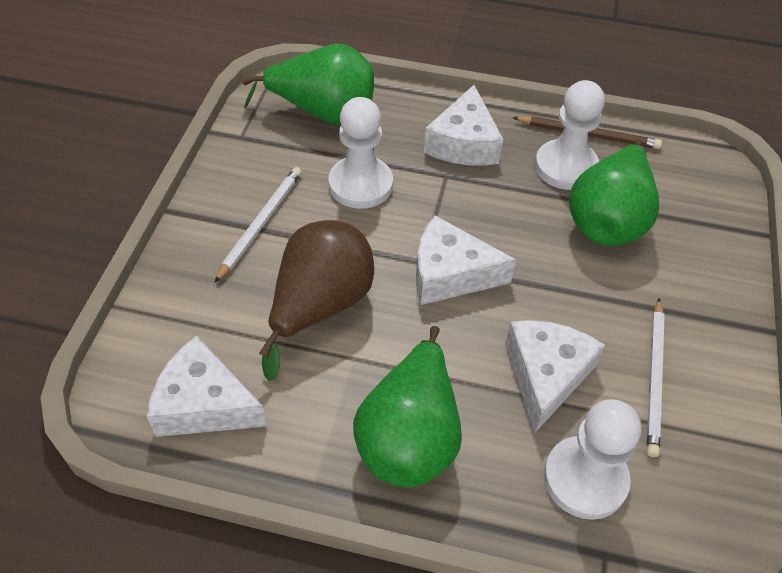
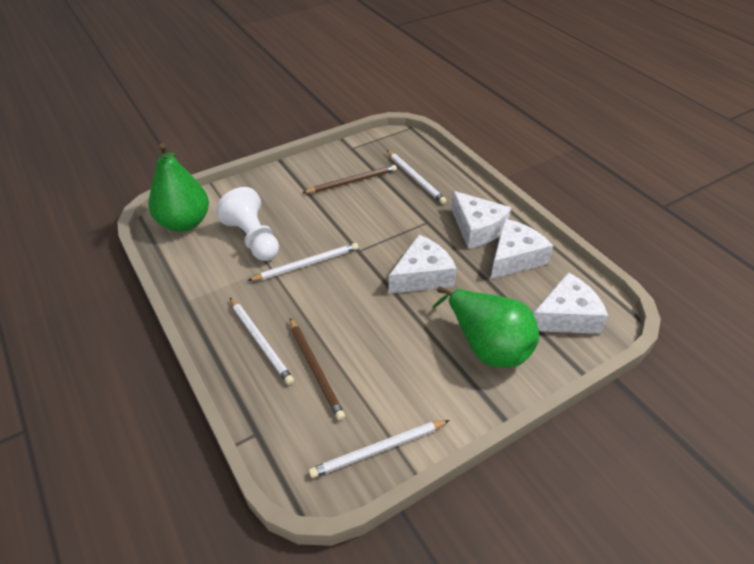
brown pear: 1 -> 0
brown pencil: 1 -> 2
green pear: 3 -> 2
white pawn: 3 -> 1
white pencil: 2 -> 4

